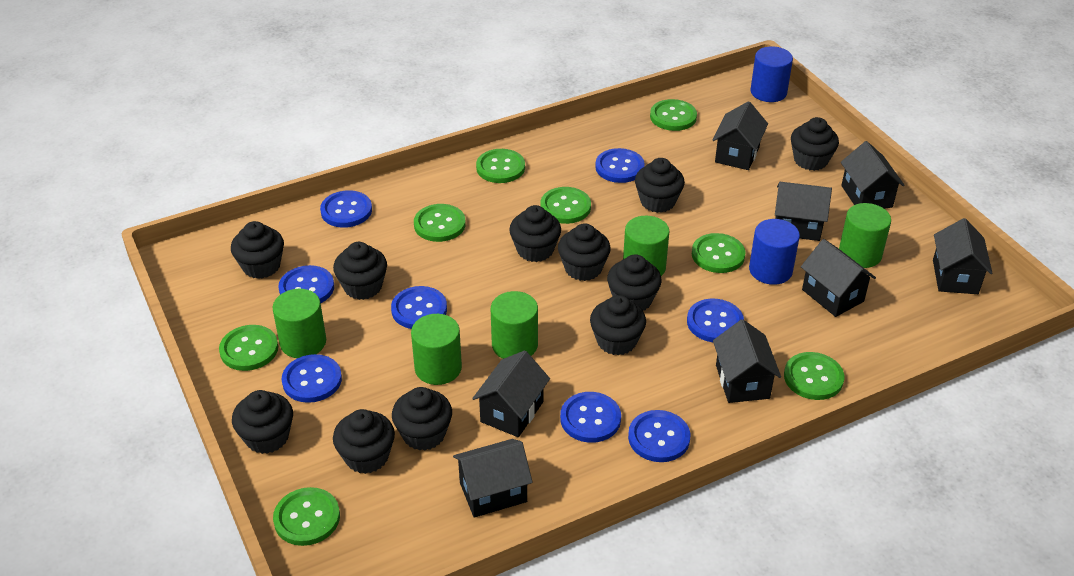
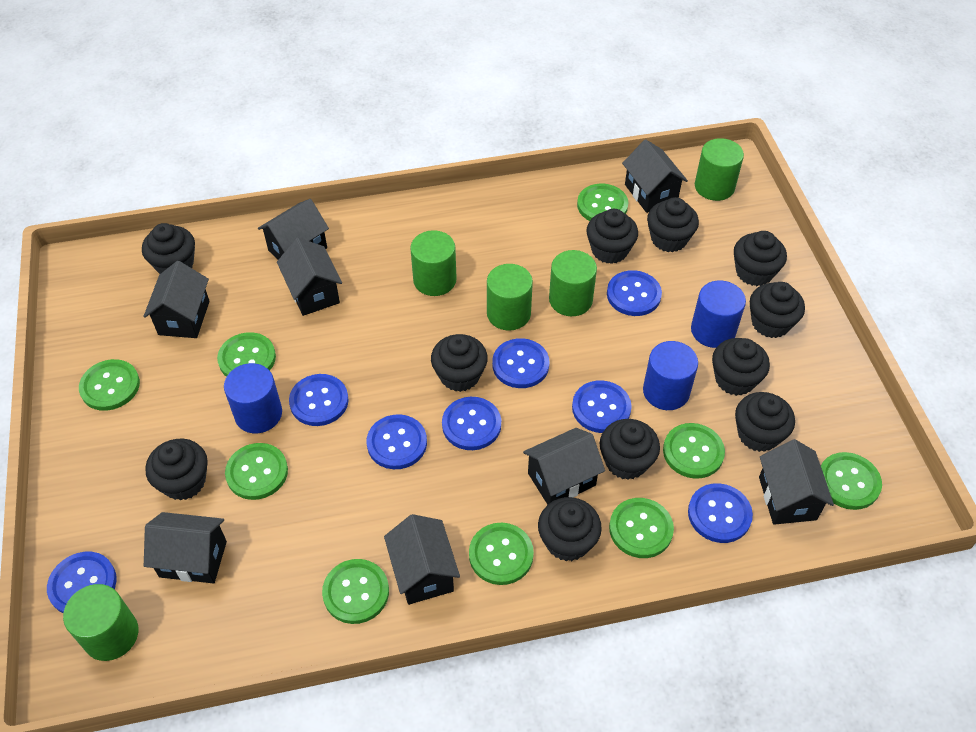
blue cylinder: 2 -> 3
green button: 8 -> 9

